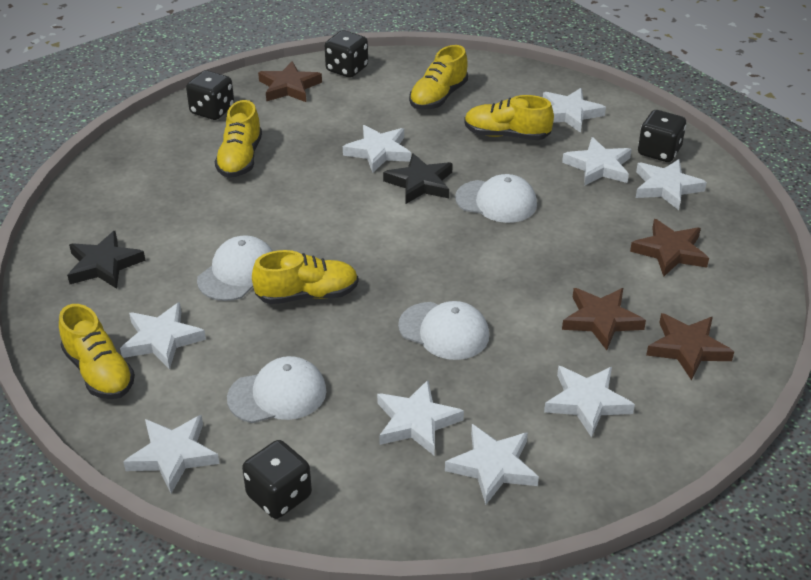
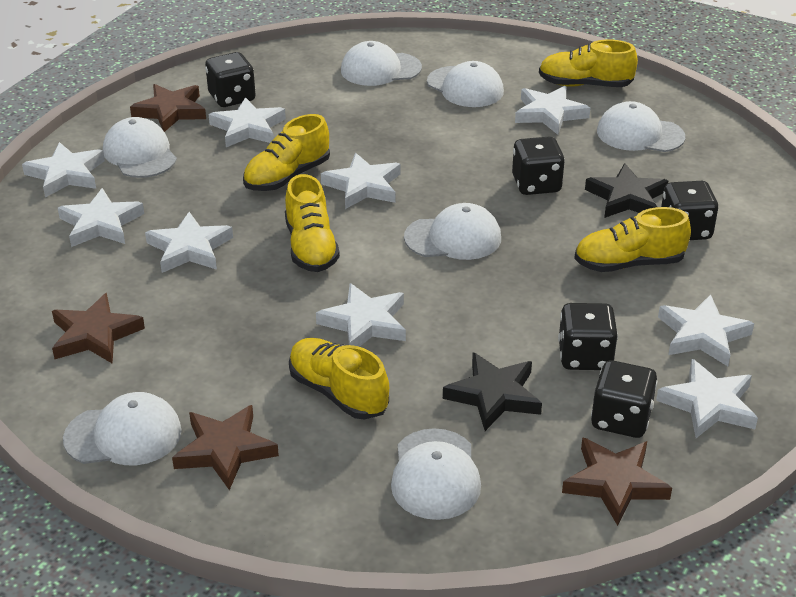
black dice: 4 -> 5
white cap: 4 -> 7

